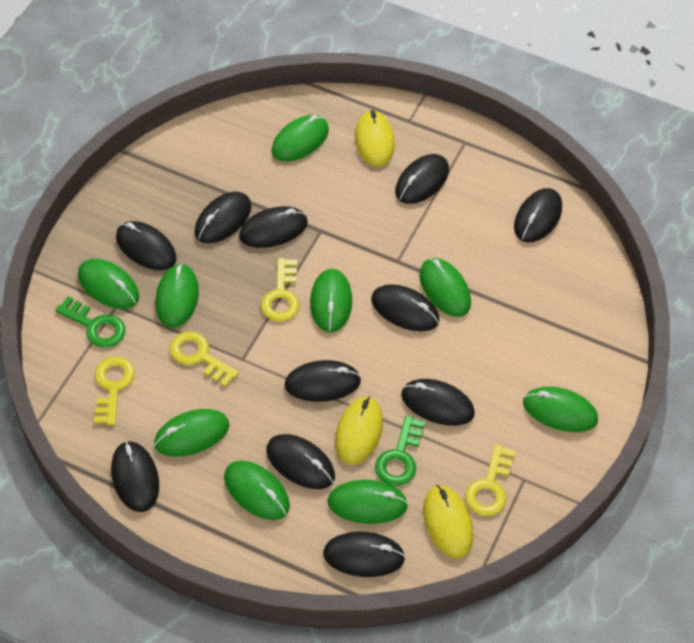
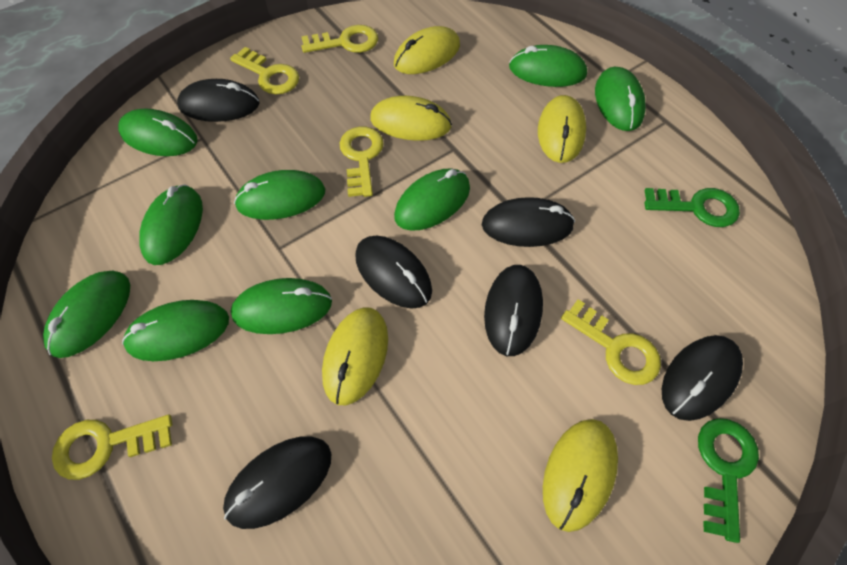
black mouse: 11 -> 6
yellow key: 4 -> 5
yellow mouse: 3 -> 5

